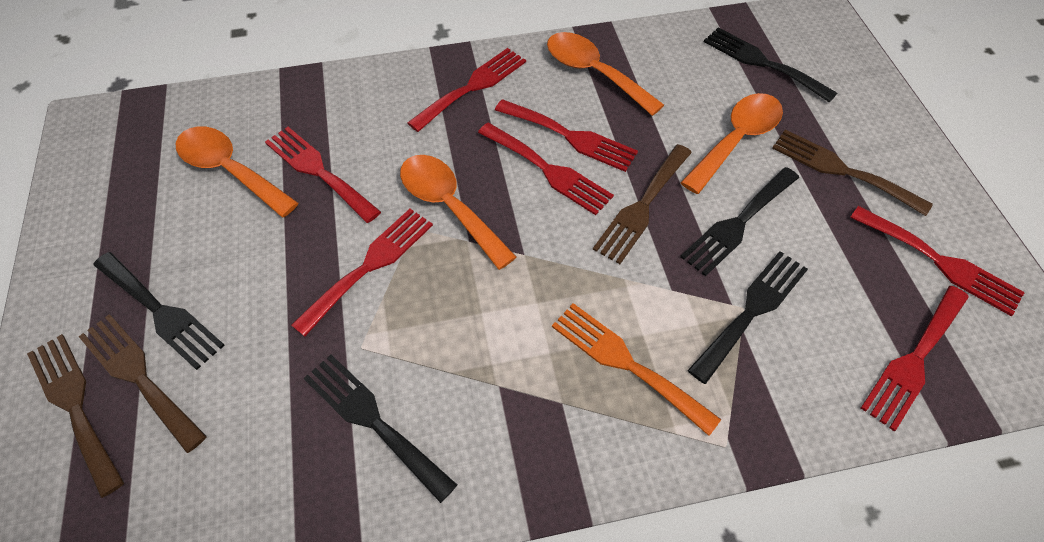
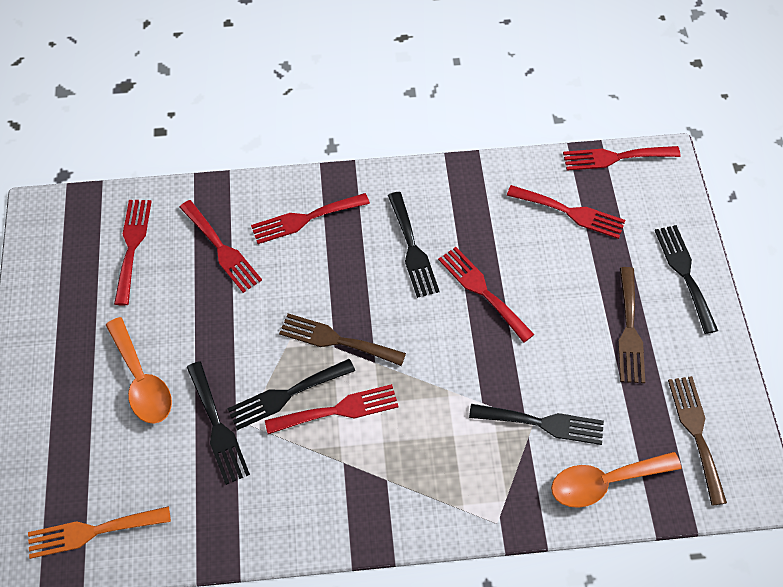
brown fork: 4 -> 3
orange spoon: 4 -> 2

